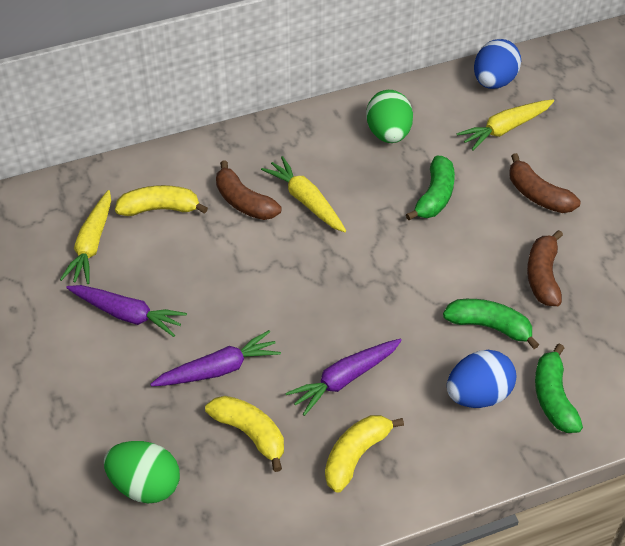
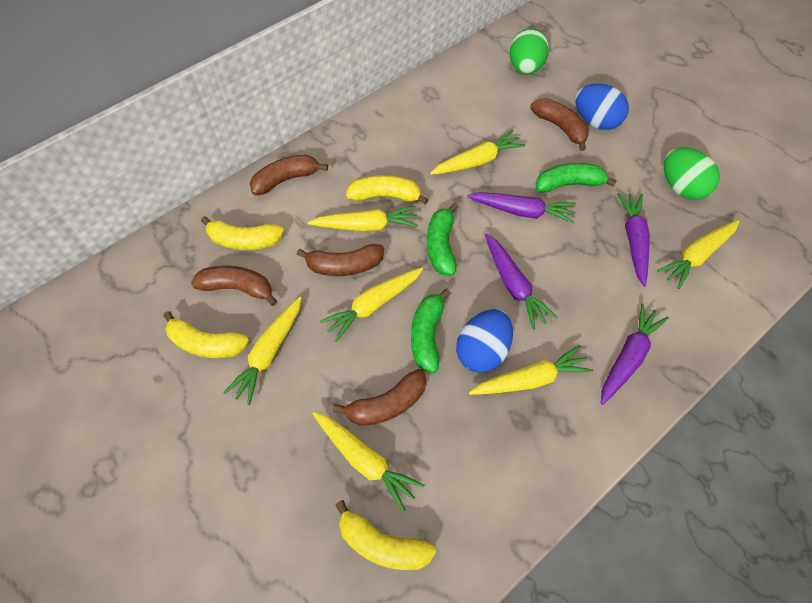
brown banana: 3 -> 5
purple carrot: 3 -> 4
yellow banana: 3 -> 4
yellow carrot: 3 -> 7

